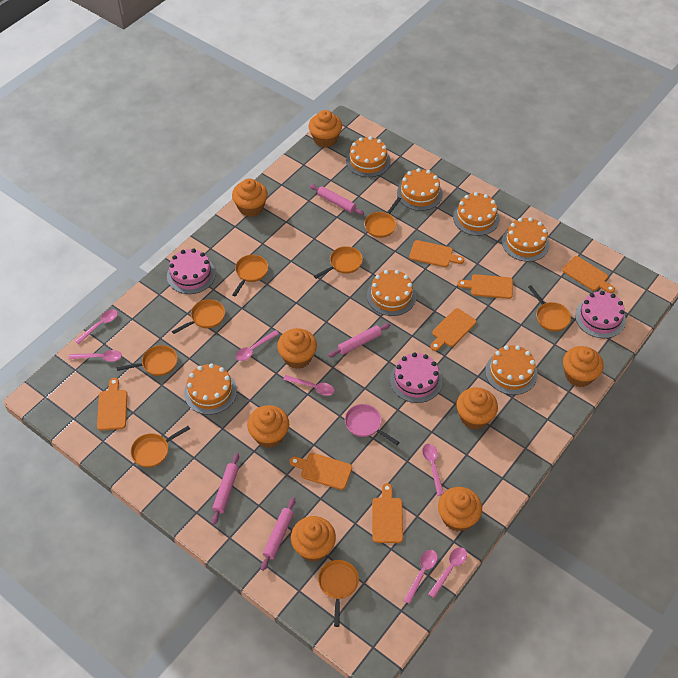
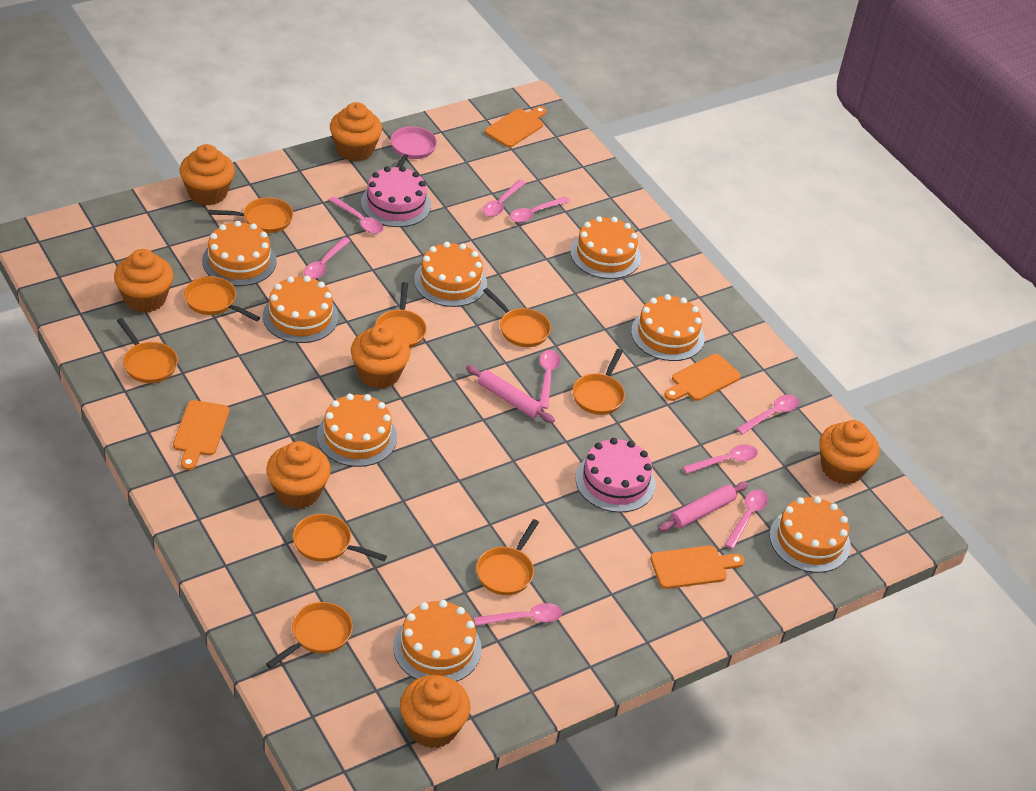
orange cake: 7 -> 8
orange cupcake: 8 -> 7
orange cutting board: 7 -> 4
orange pan: 8 -> 9
pink cake: 3 -> 2
pink rolling pin: 4 -> 2
pink spoon: 7 -> 9

